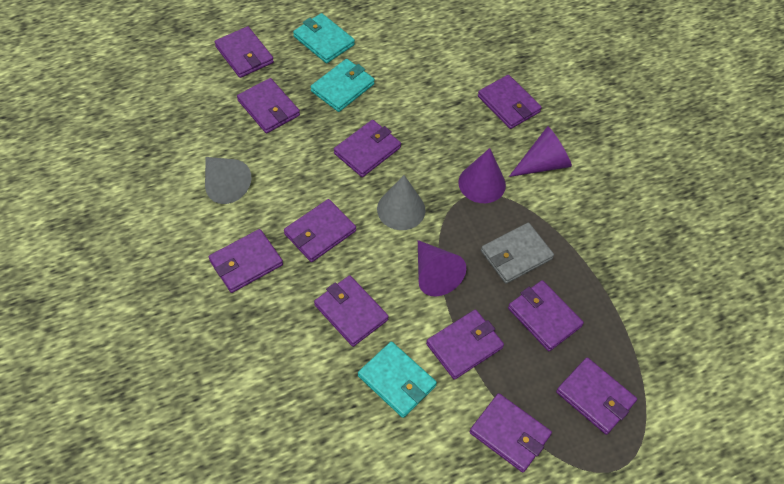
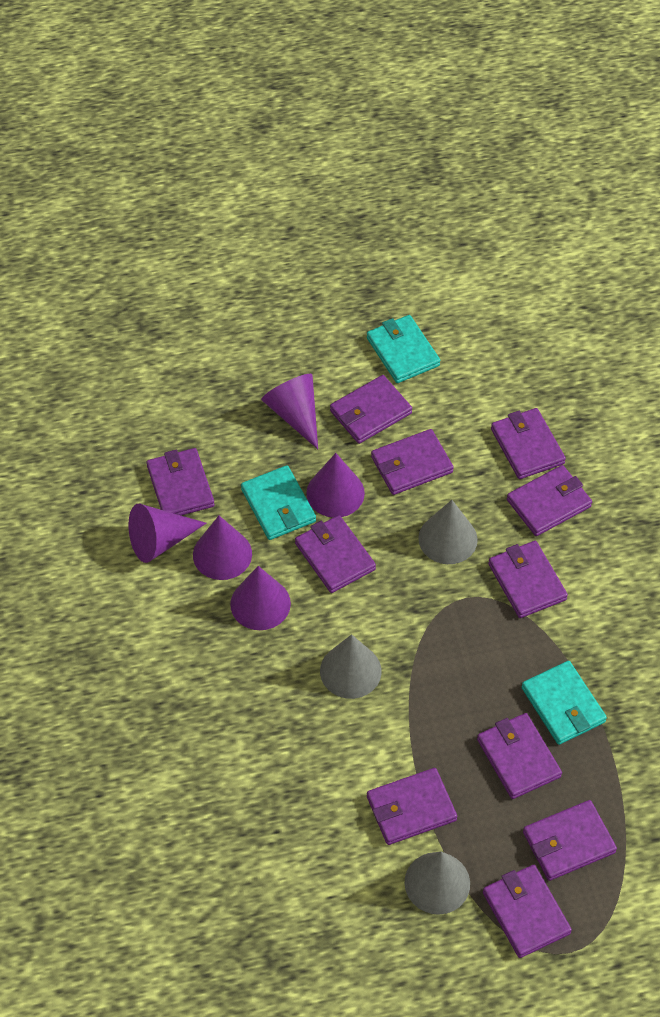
grey cone: 2 -> 3
grey wallet: 1 -> 0
purple cone: 3 -> 5

